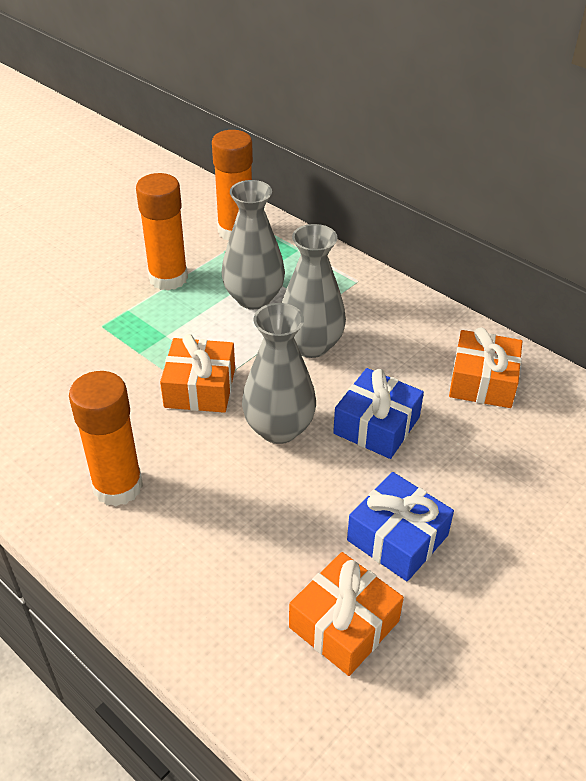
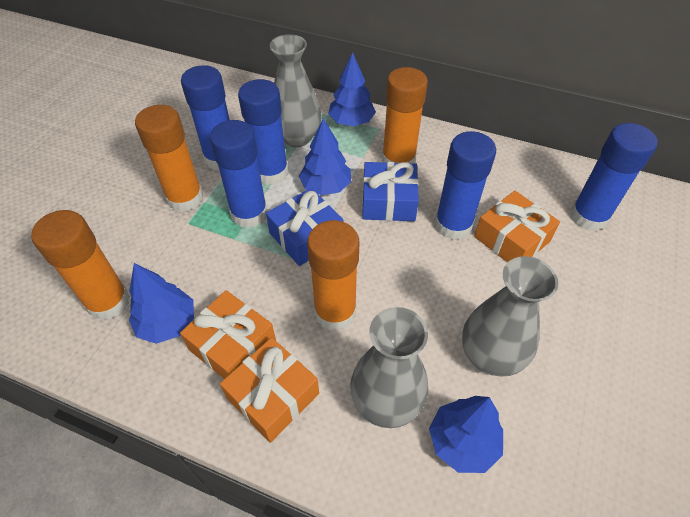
blue glue stick: 0 -> 5
blue tree: 0 -> 4
orange glue stick: 3 -> 4

